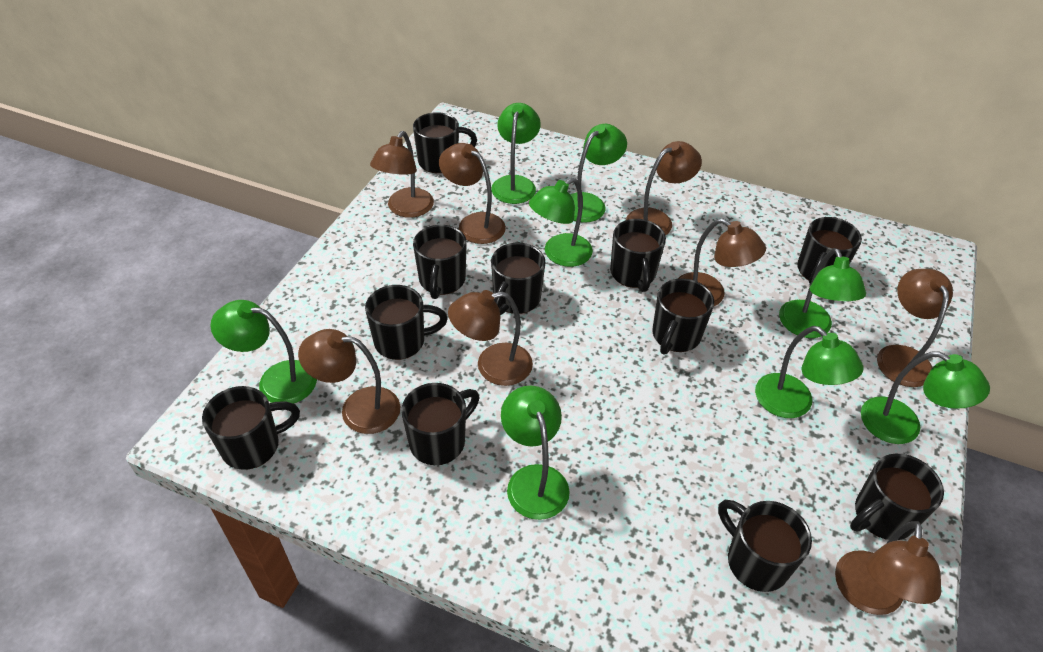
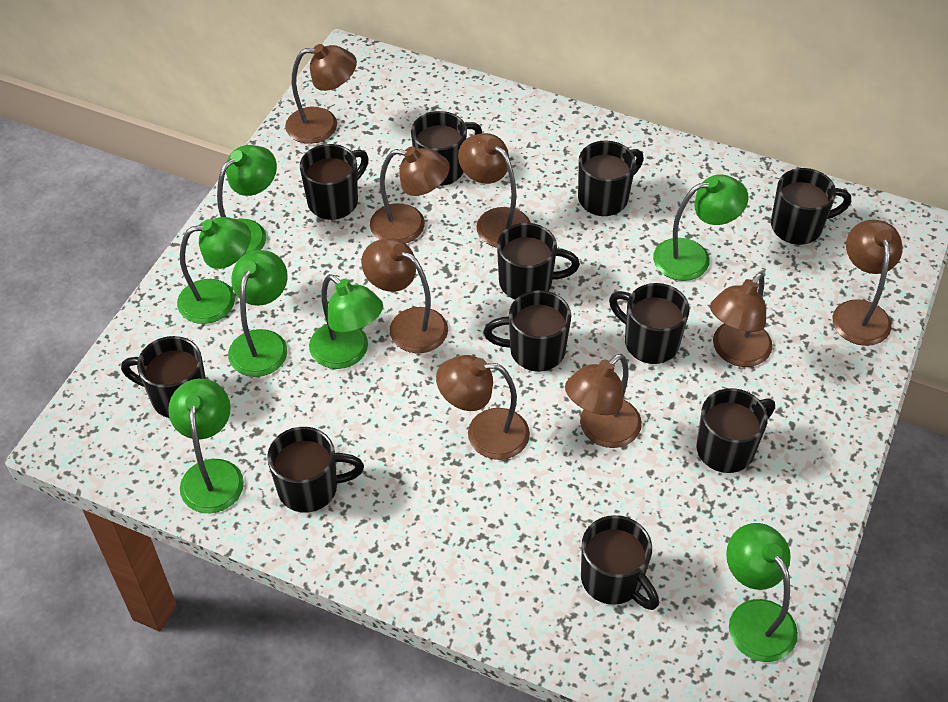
green lamp: 8 -> 7

